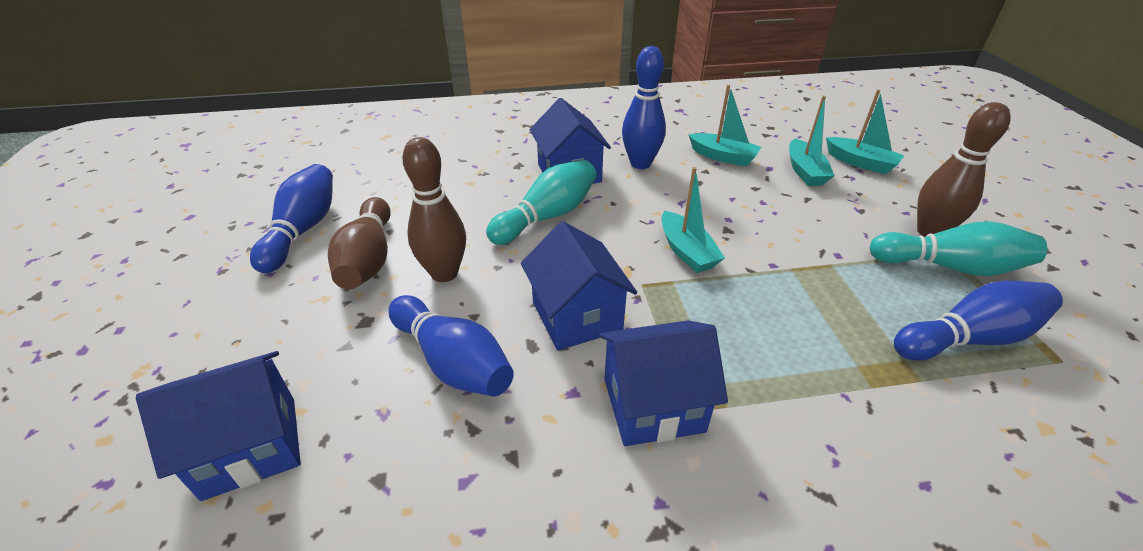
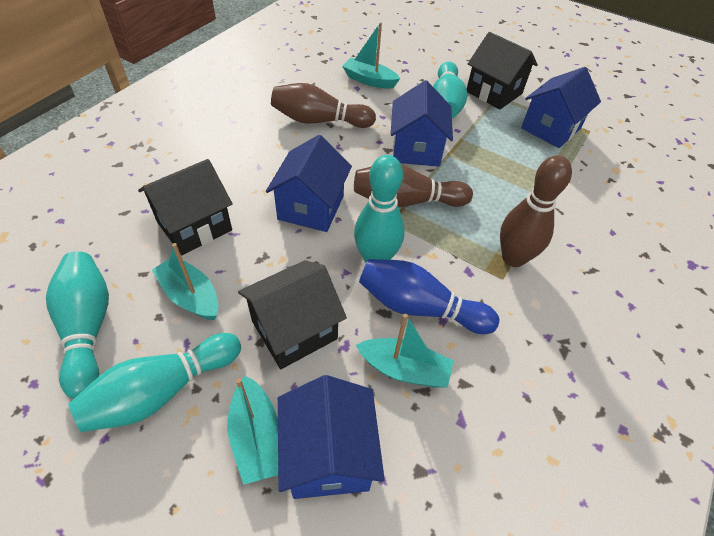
black house: 0 -> 3
blue bowling pin: 4 -> 1
turquoise bowling pin: 2 -> 4

